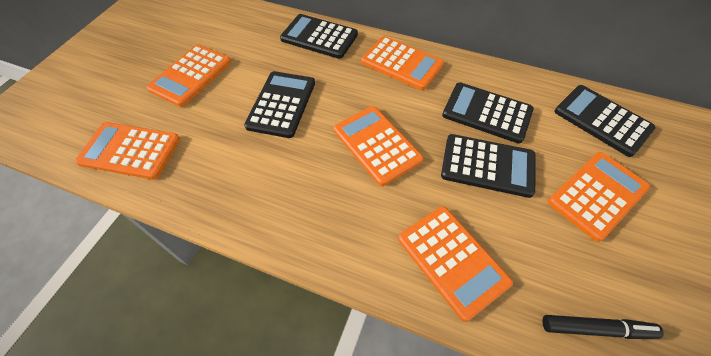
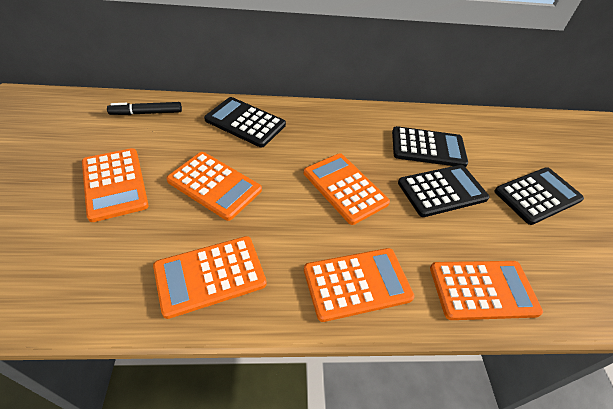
black calculator: 5 -> 4

